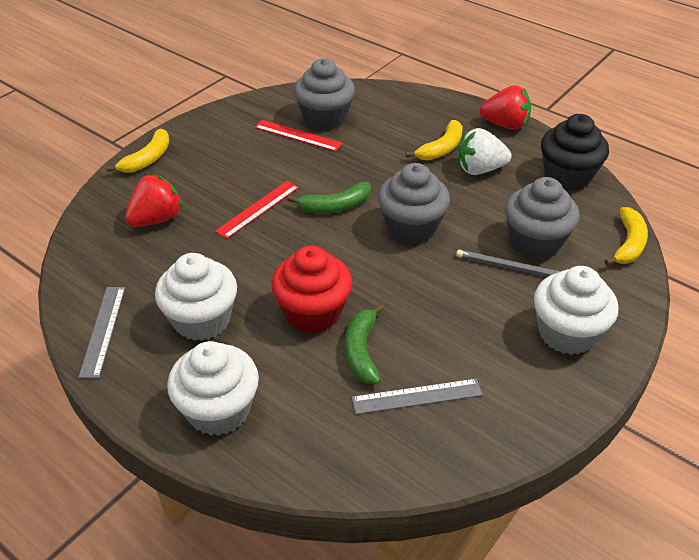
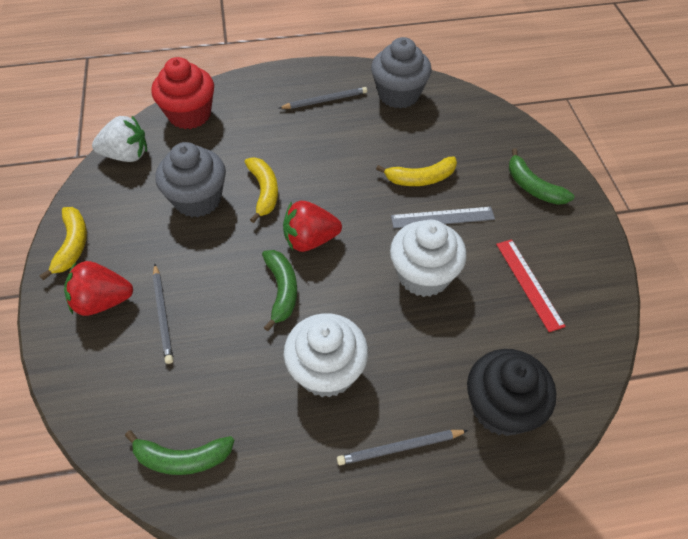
green banana: 2 -> 3
grey cupcake: 3 -> 2
grey pencil: 1 -> 3
grey ruler: 2 -> 1
red ruler: 2 -> 1
white cupcake: 3 -> 2

